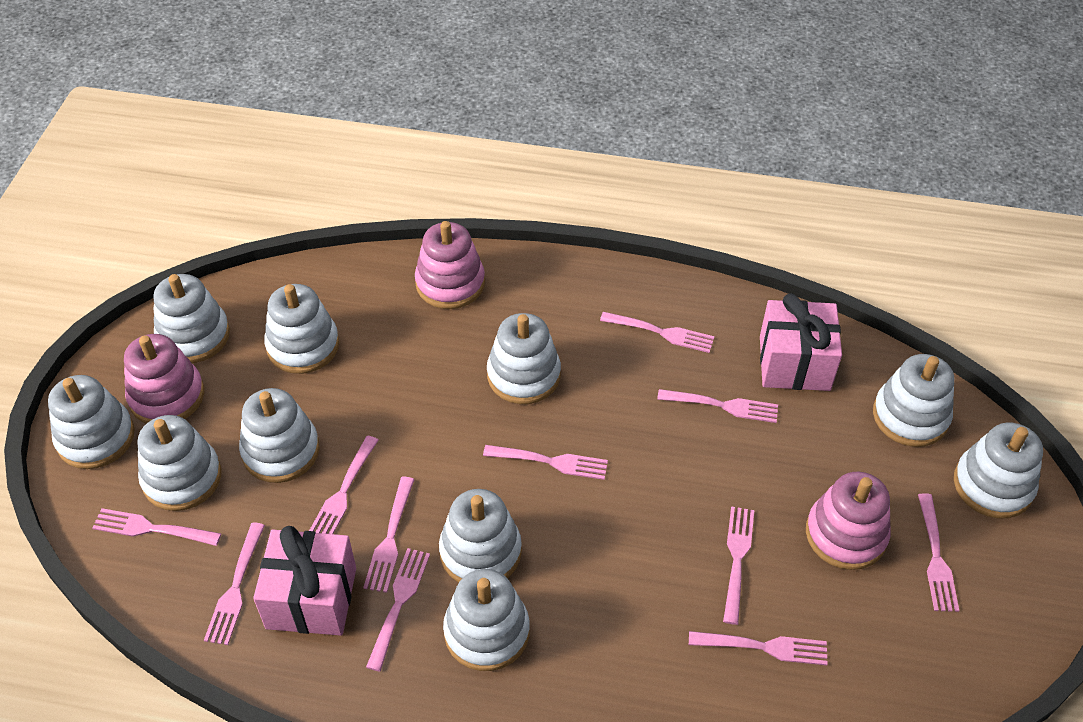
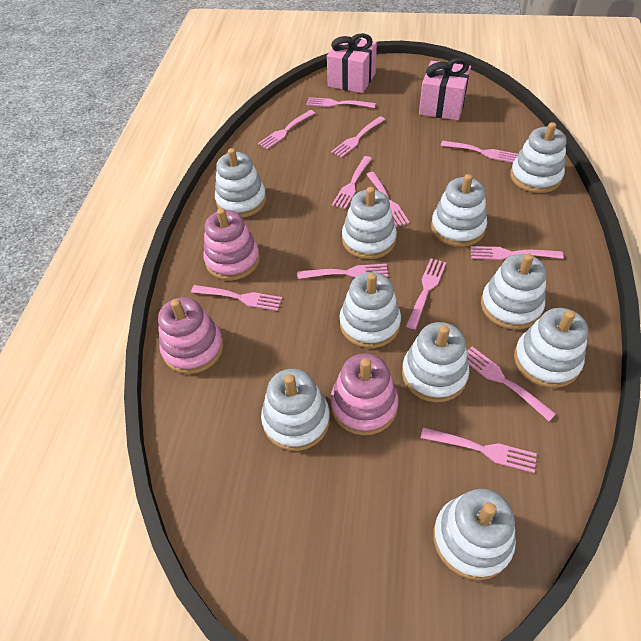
pink fork: 11 -> 12

